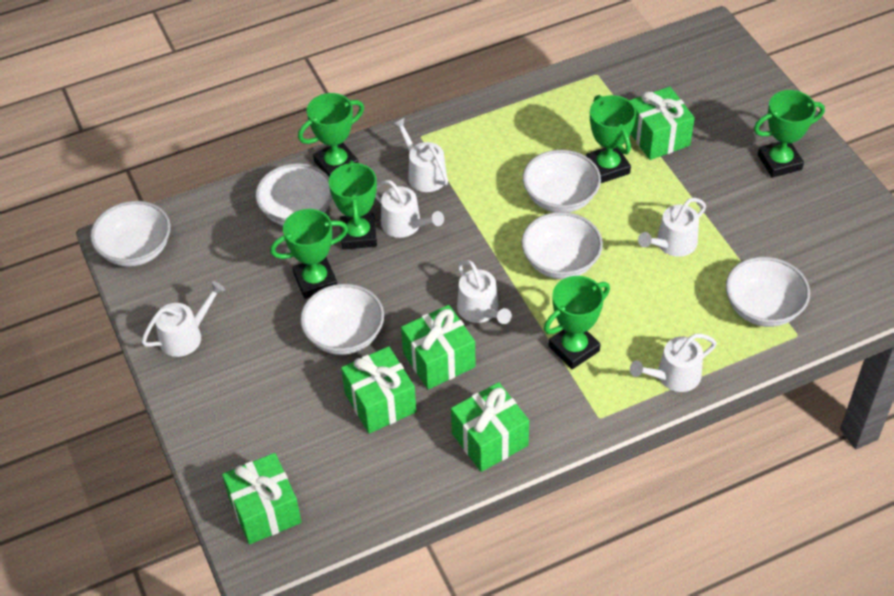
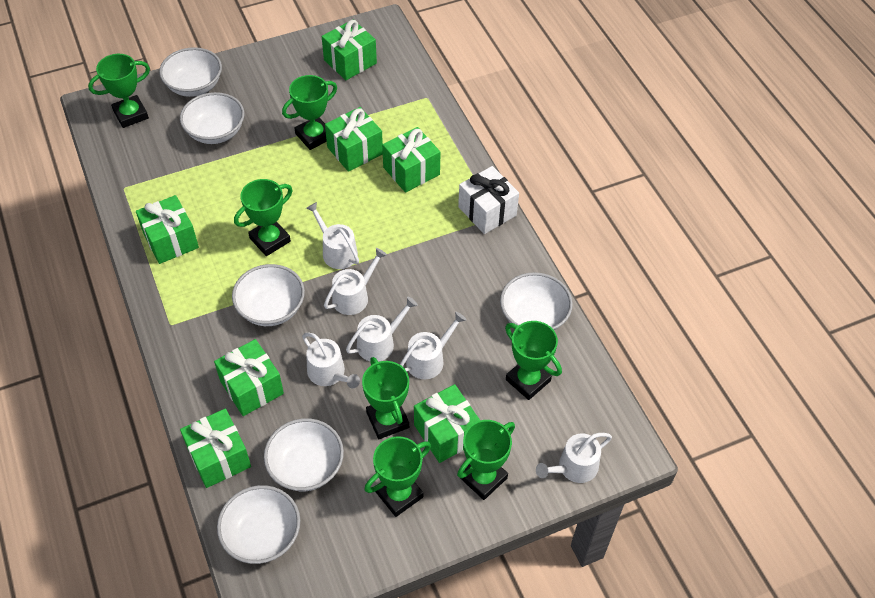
green gift: 5 -> 7
green trophy: 6 -> 7
white gift: 0 -> 1

